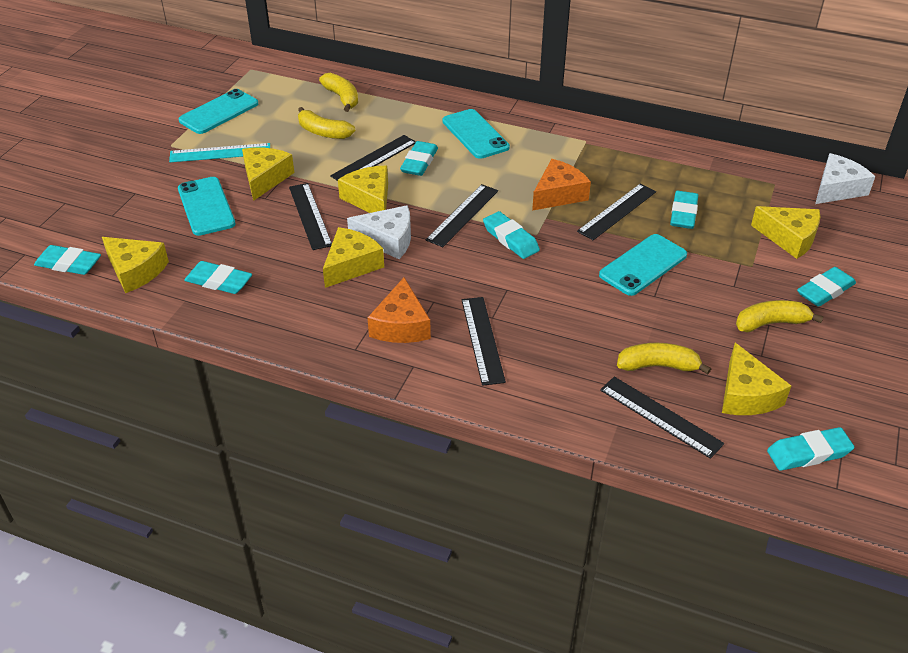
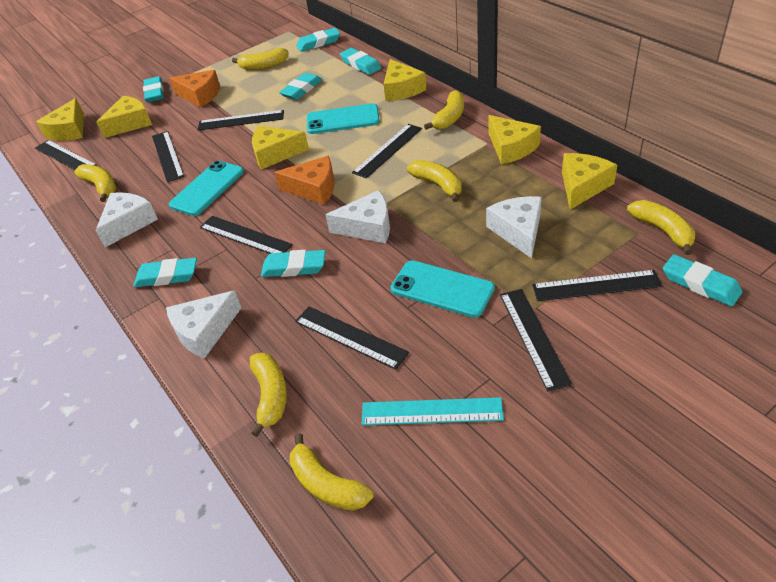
black ruler: 6 -> 8
turquoise phone: 4 -> 3
white cheese: 2 -> 4
yellow banana: 4 -> 7

